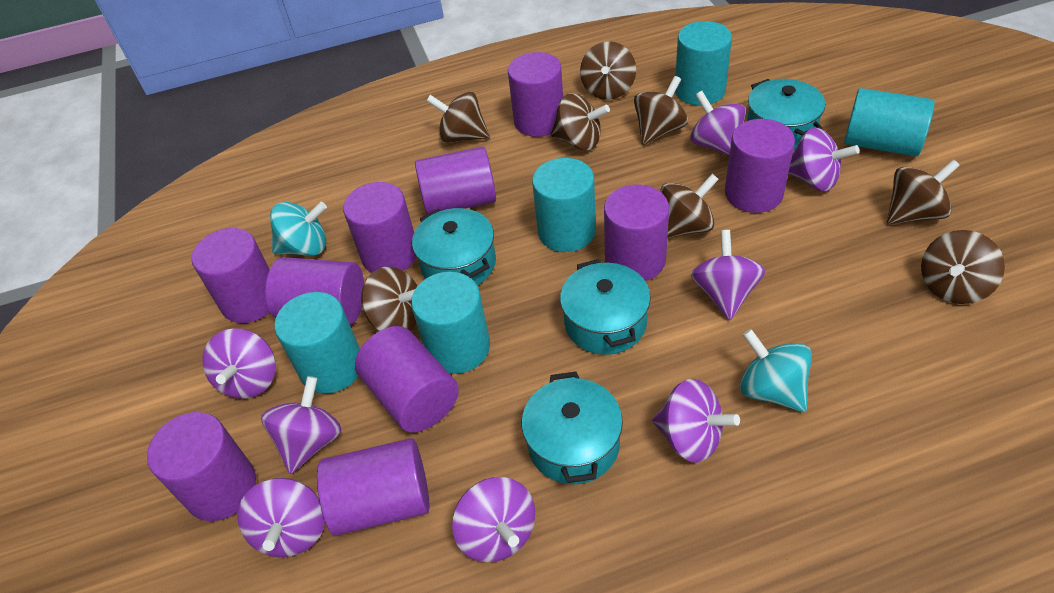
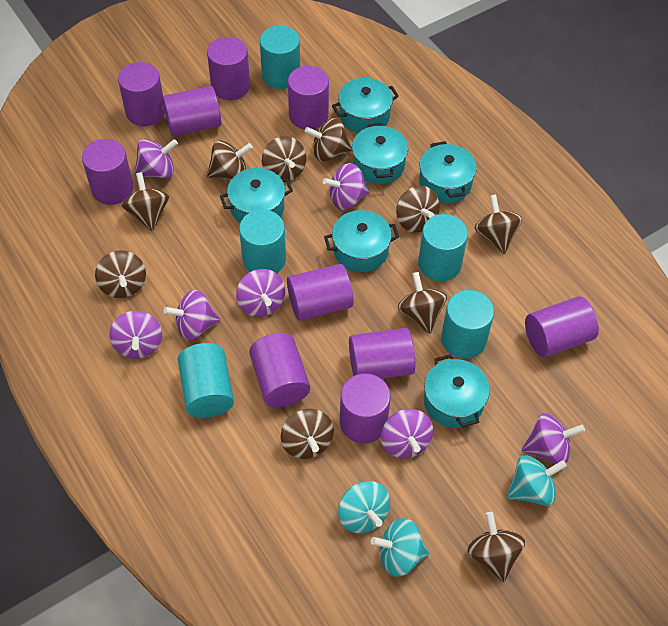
brown spinning top: 8 -> 10
purple spinning top: 8 -> 7
turquoise pot: 4 -> 6
turquoise spinning top: 2 -> 3

